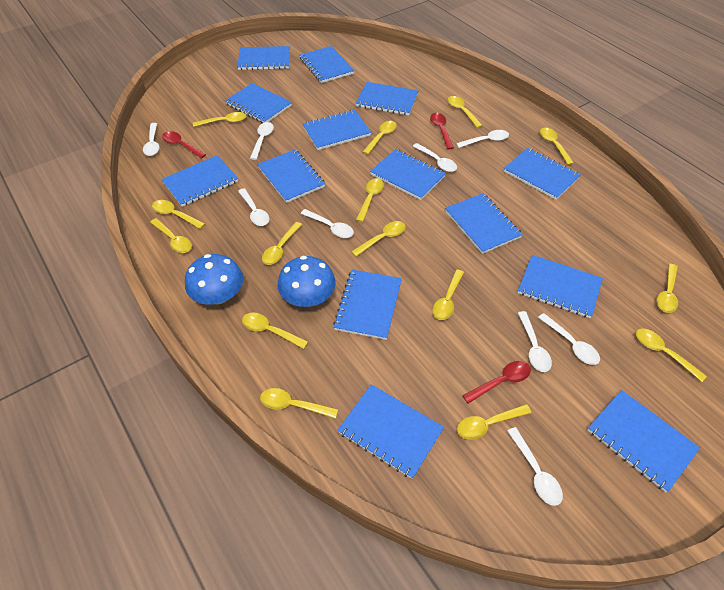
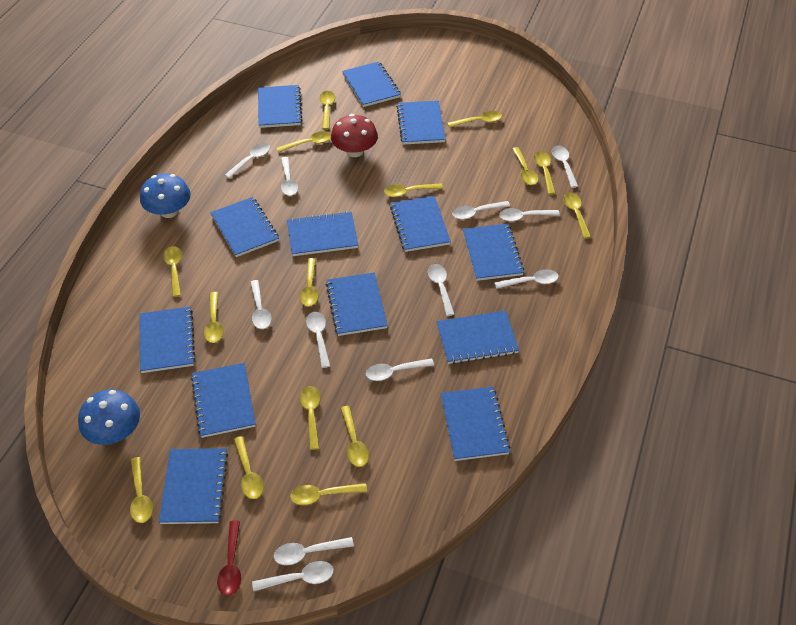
blue notebook: 14 -> 13
red mushroom: 0 -> 1
red spoon: 3 -> 1
white spoon: 9 -> 12

